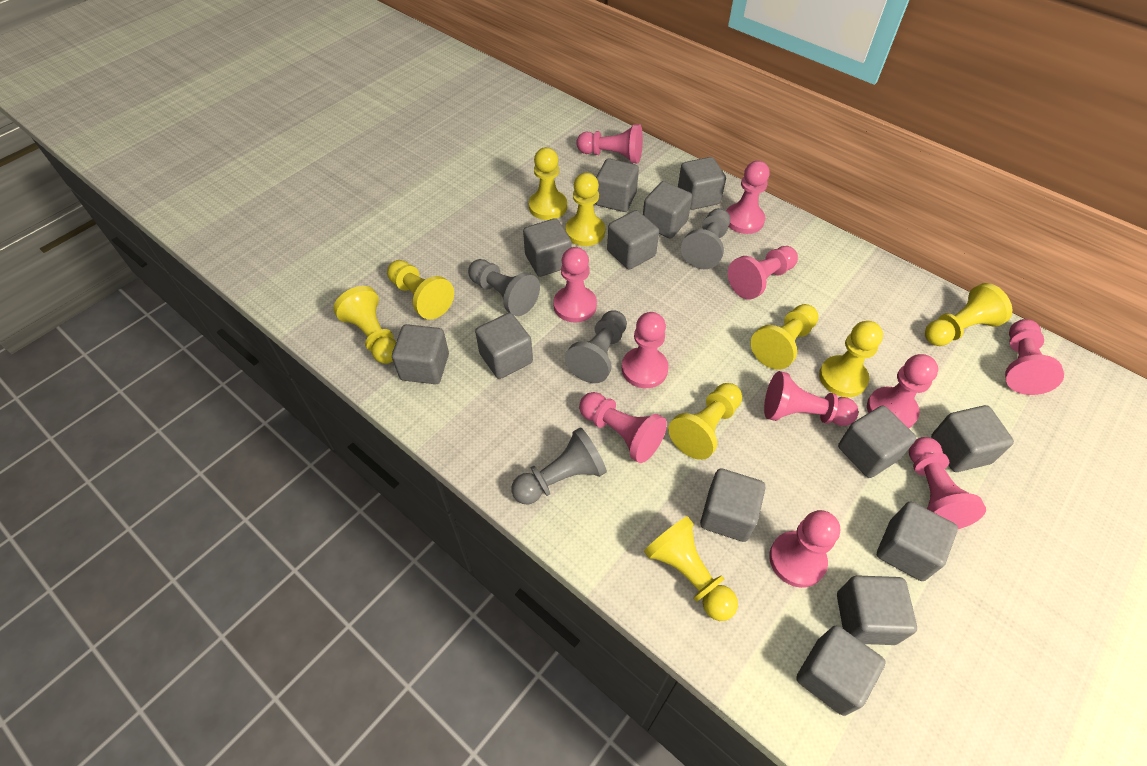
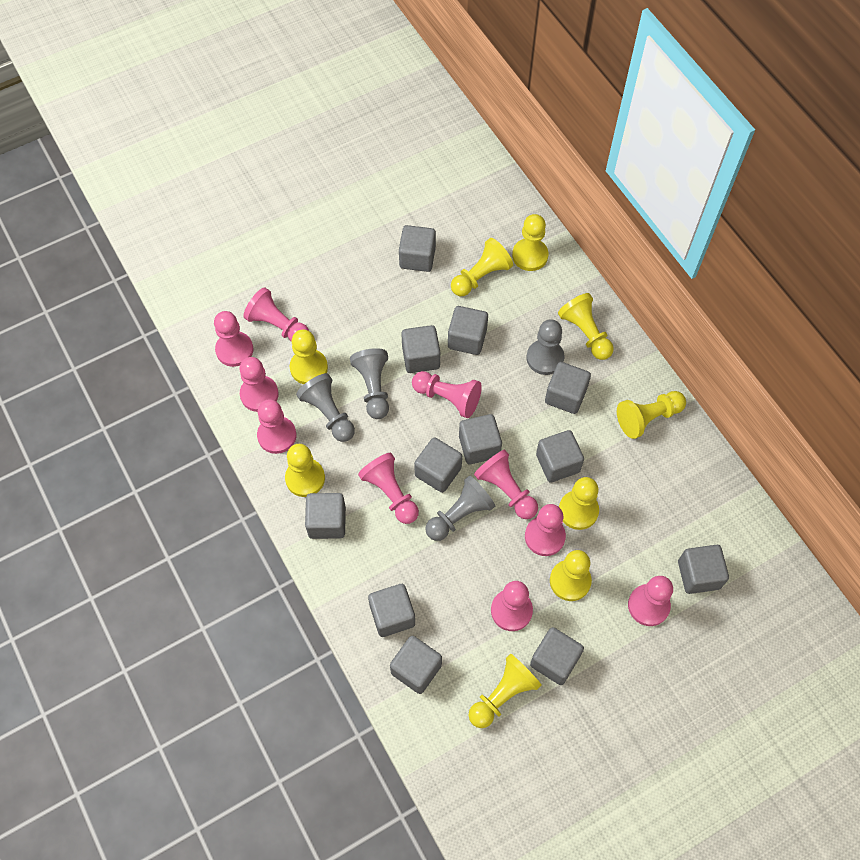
grey cube: 13 -> 12
pink pawn: 11 -> 10

